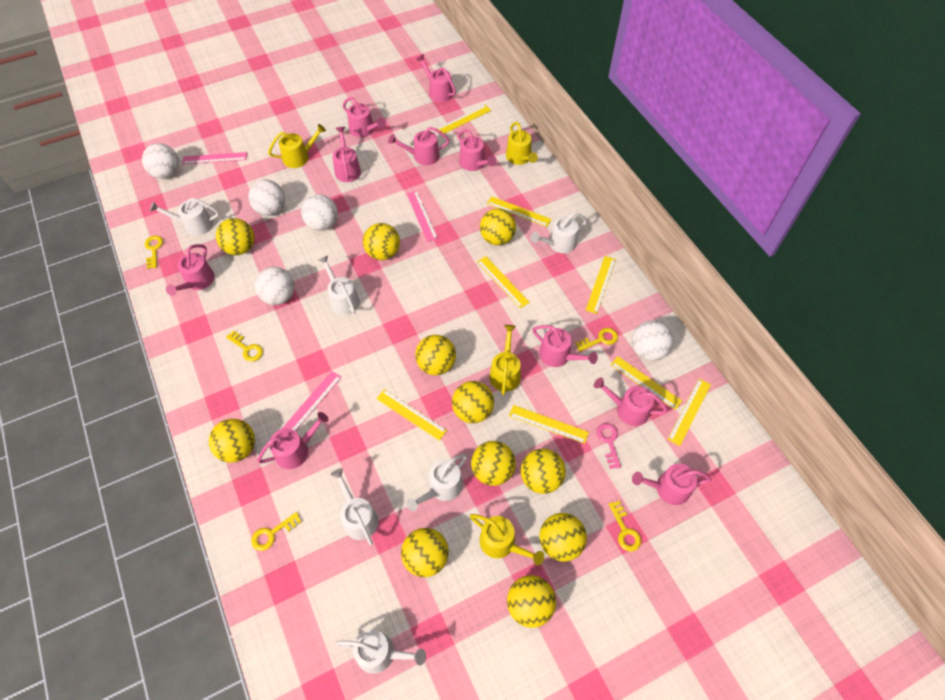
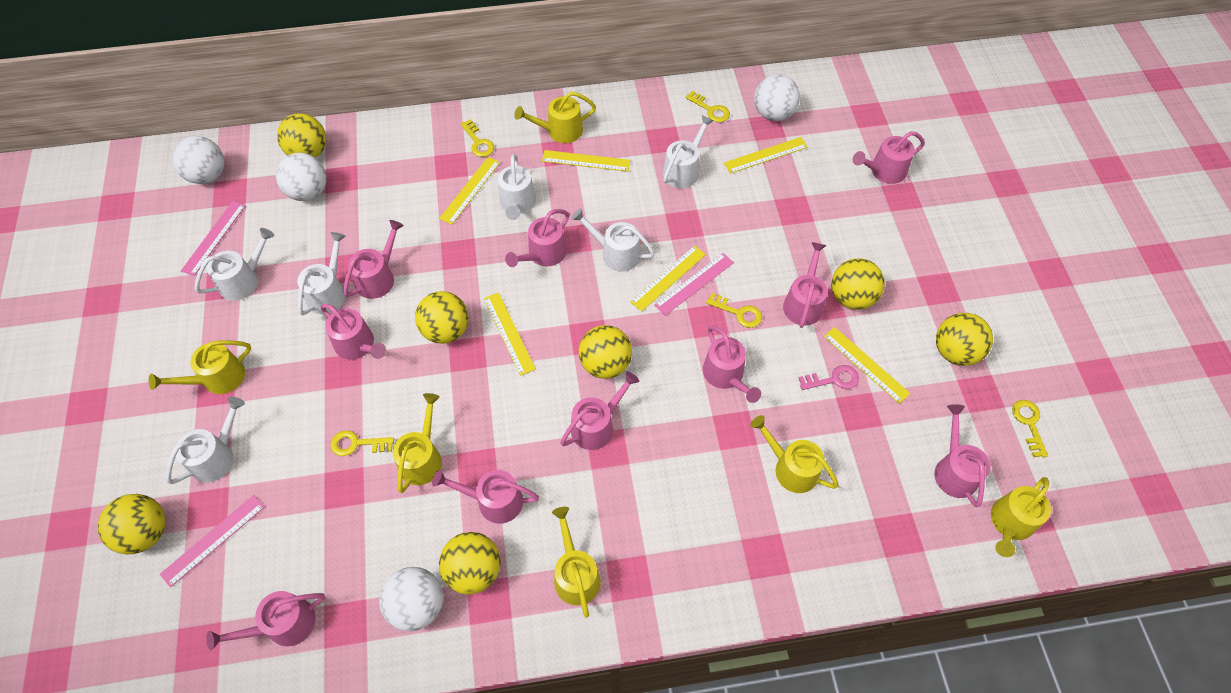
white ball: 5 -> 4
yellow ball: 11 -> 7
yellow ruler: 8 -> 6
yellow watering can: 4 -> 6

